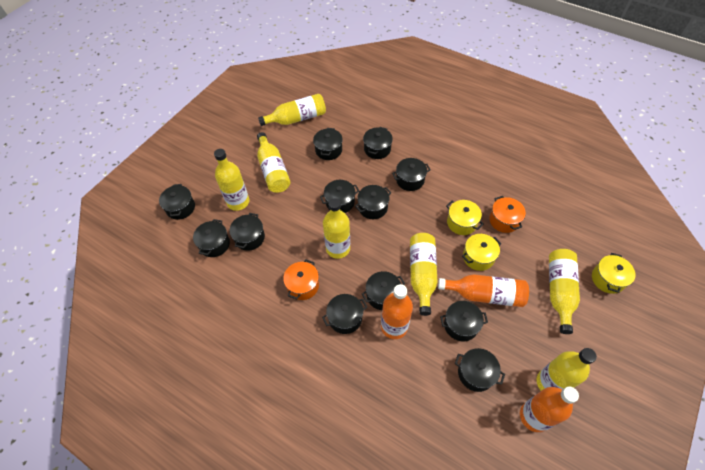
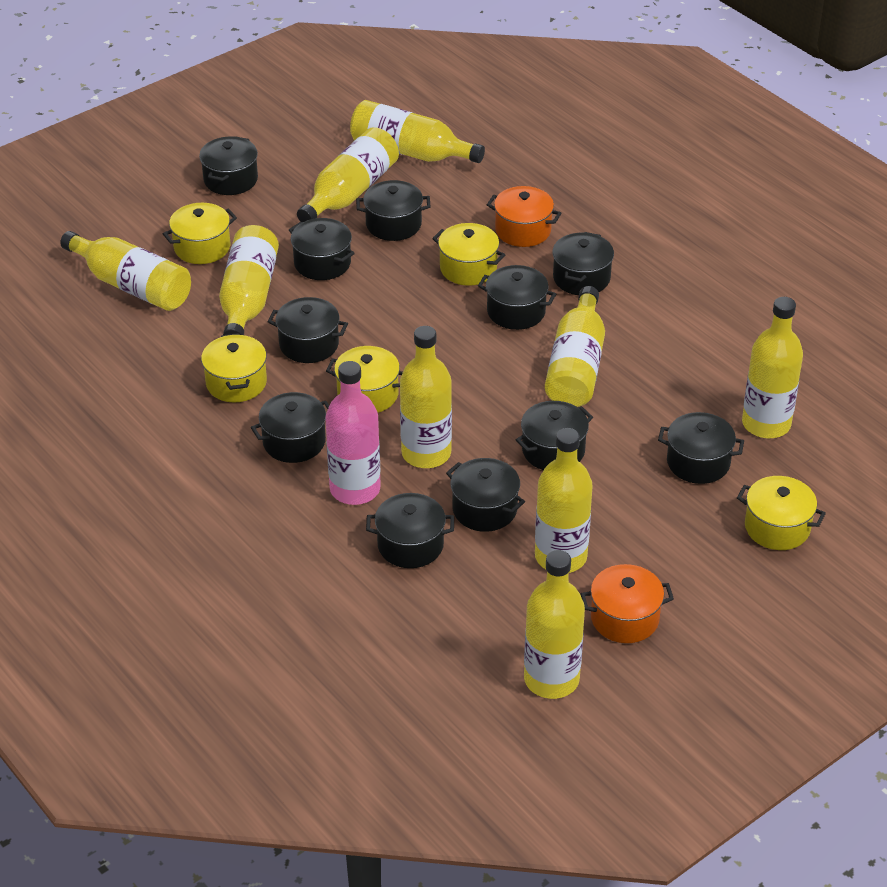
black pot: 12 -> 11
orange bottle: 3 -> 0
pink bottle: 0 -> 1
yellow bottle: 7 -> 9
yellow pot: 3 -> 5

